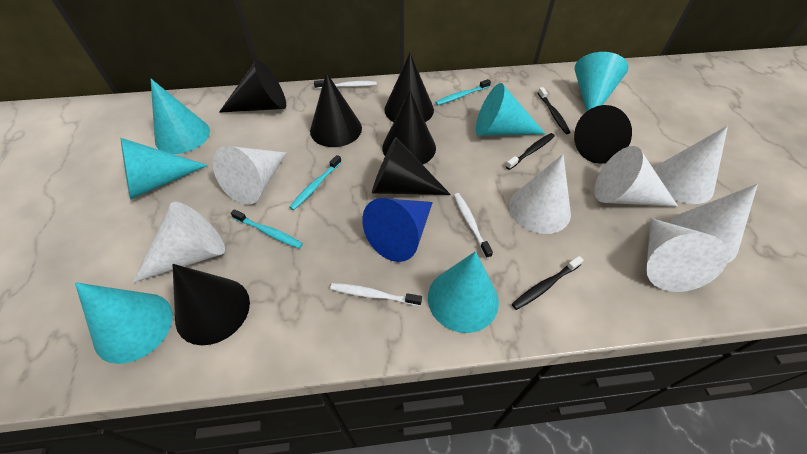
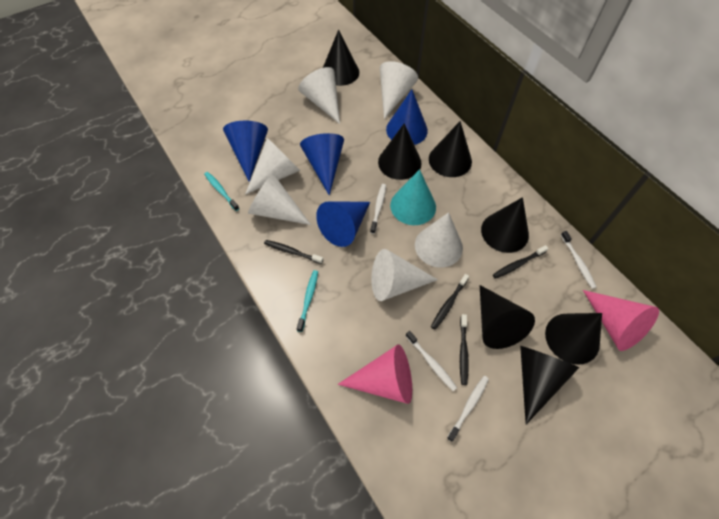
black toothbrush: 3 -> 4
blue cone: 1 -> 4
pink cone: 0 -> 2
turquoise cone: 6 -> 1
turquoise toothbrush: 3 -> 2
white cone: 7 -> 6
white toothbrush: 3 -> 4

